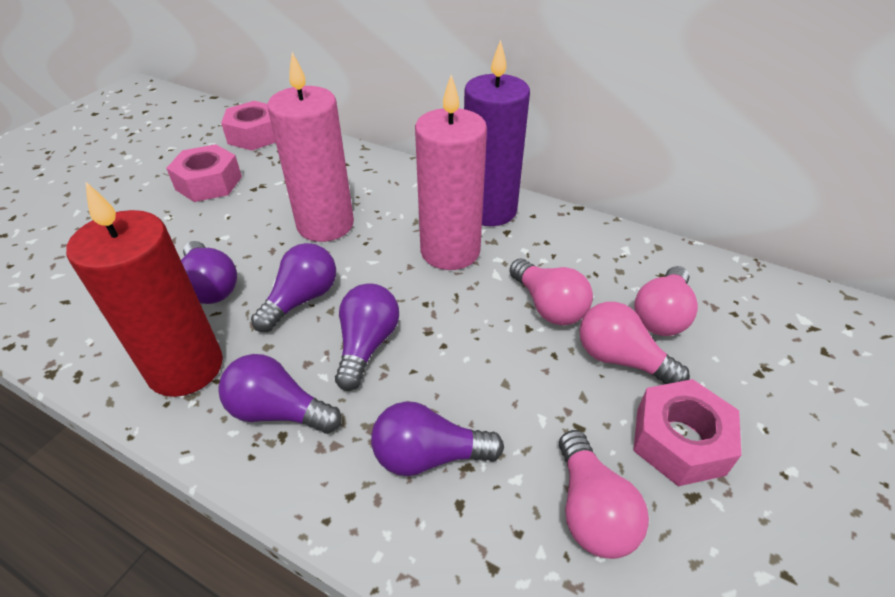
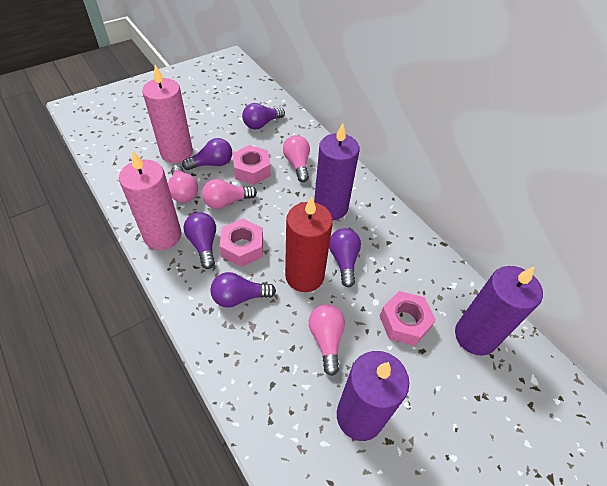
purple candle: 1 -> 3

